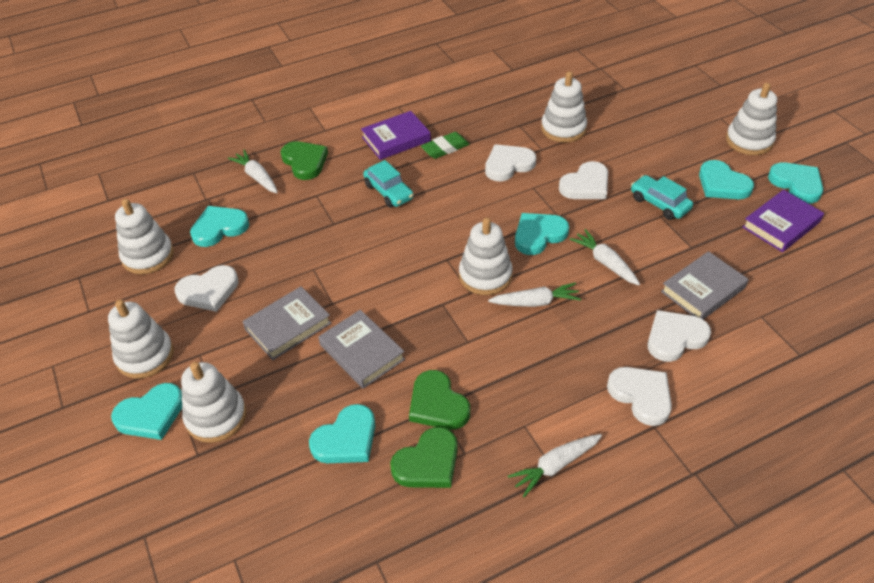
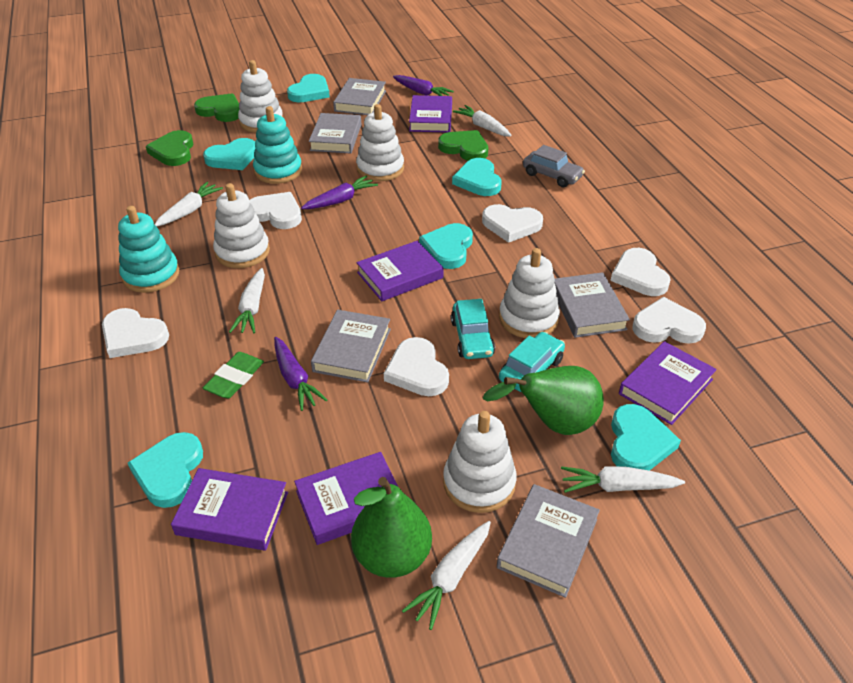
green pear: 0 -> 2
grey book: 3 -> 5
grey car: 0 -> 1
purple book: 2 -> 5
purple carrot: 0 -> 3
turquoise stacking toy: 0 -> 2
white carrot: 4 -> 5
white heart: 5 -> 6
white stacking toy: 6 -> 5

